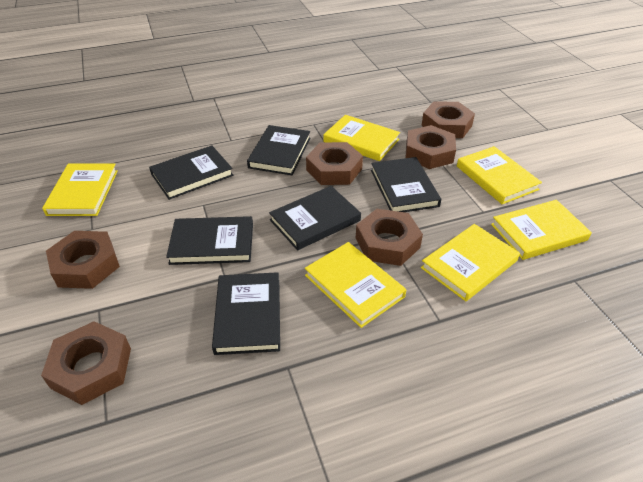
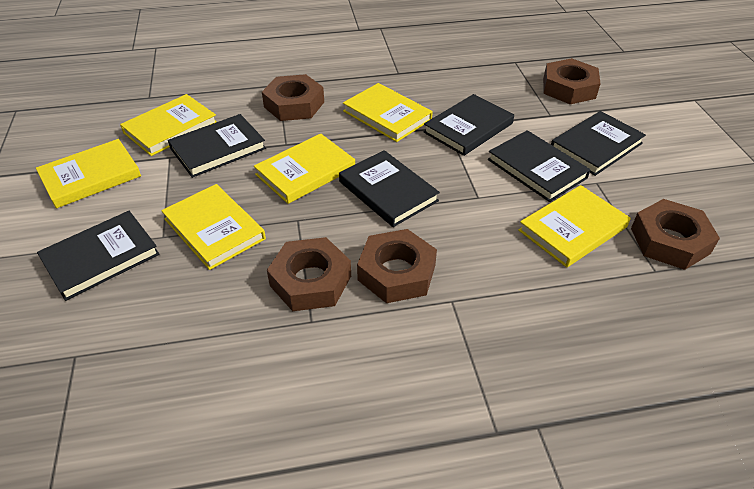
brown nut: 6 -> 5

